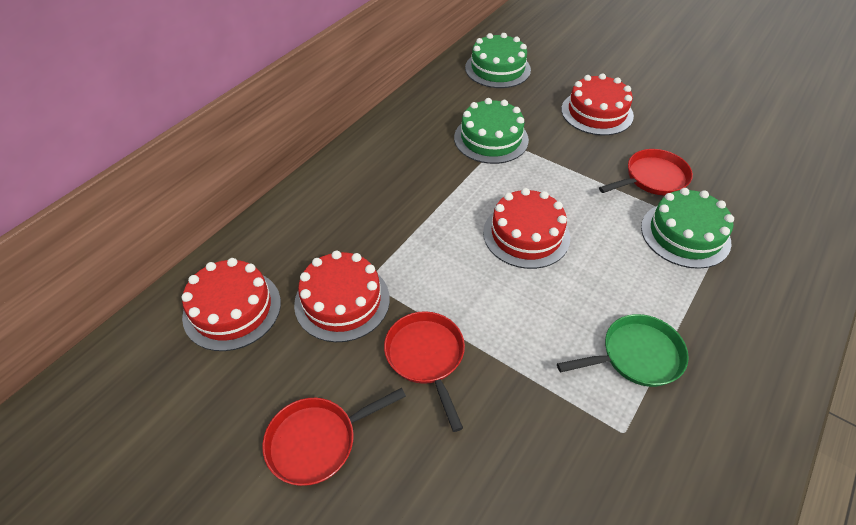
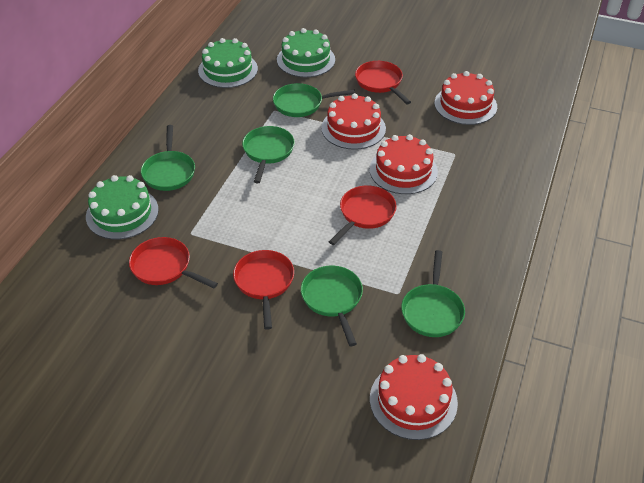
green pan: 1 -> 5
red pan: 3 -> 4

